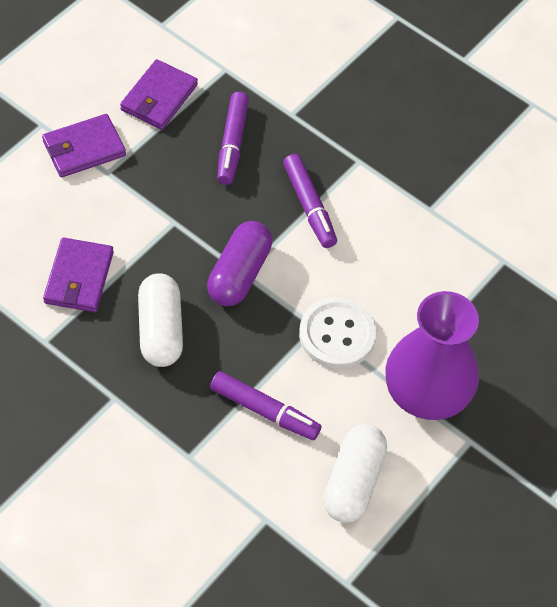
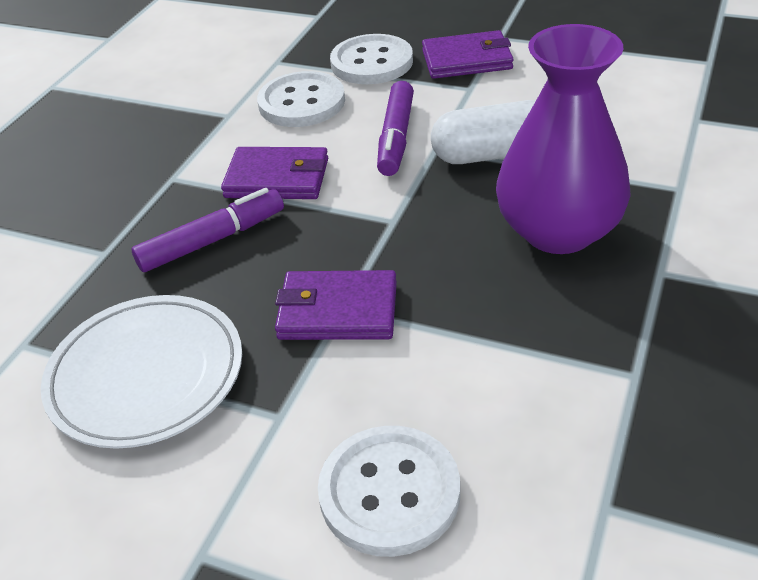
purple capsule: 1 -> 0
purple marker: 3 -> 2
white button: 1 -> 3
white capsule: 2 -> 1
white plate: 0 -> 1

